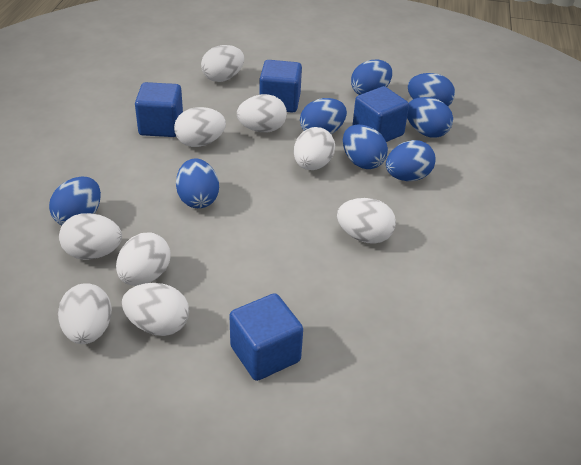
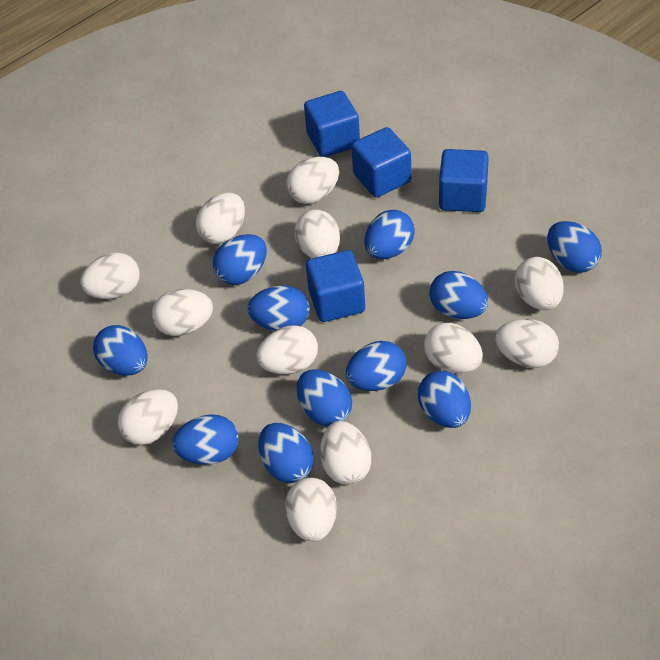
blue egg: 8 -> 11
white egg: 9 -> 12

